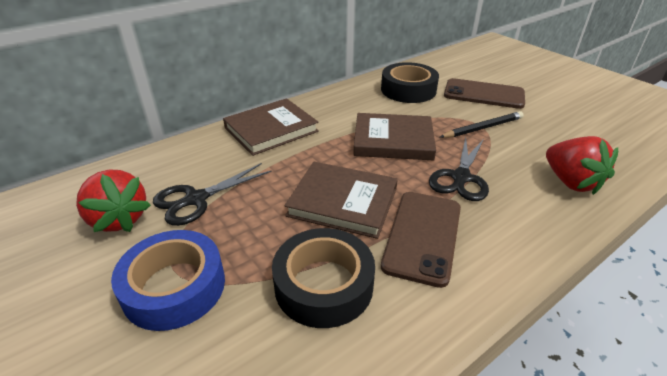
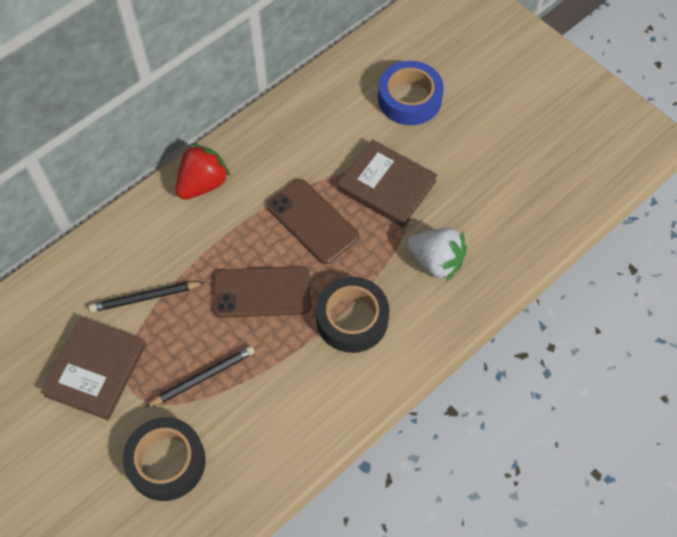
black pencil: 1 -> 2
black scissors: 2 -> 0
brown book: 3 -> 2
red strawberry: 2 -> 1
white strawberry: 0 -> 1

